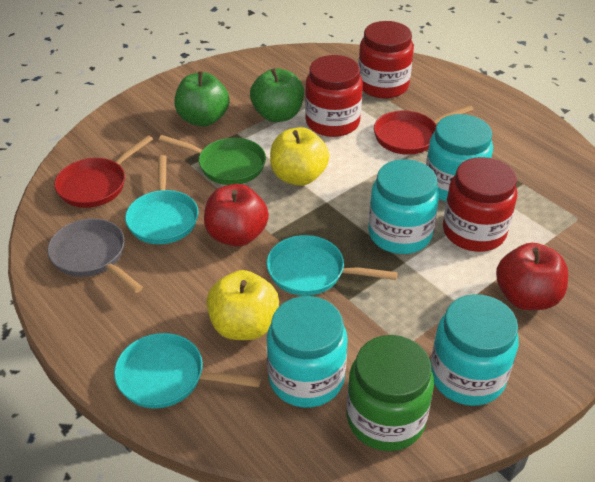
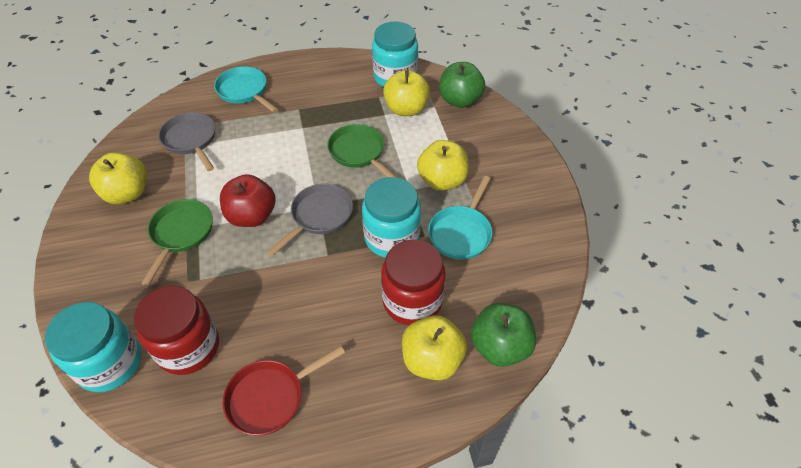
green jar: 1 -> 0
green pan: 1 -> 2
grey pan: 1 -> 2
red apple: 2 -> 1
red jar: 3 -> 2
red pan: 2 -> 1
turquoise jar: 4 -> 3
turquoise pan: 3 -> 2
yellow apple: 2 -> 4

